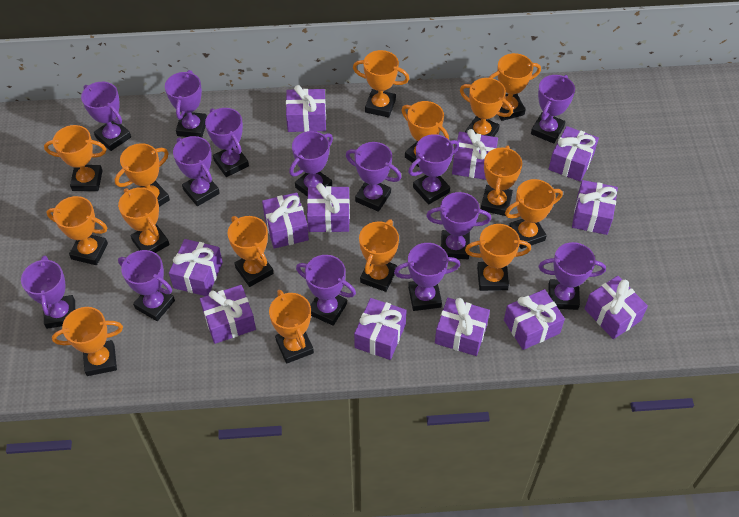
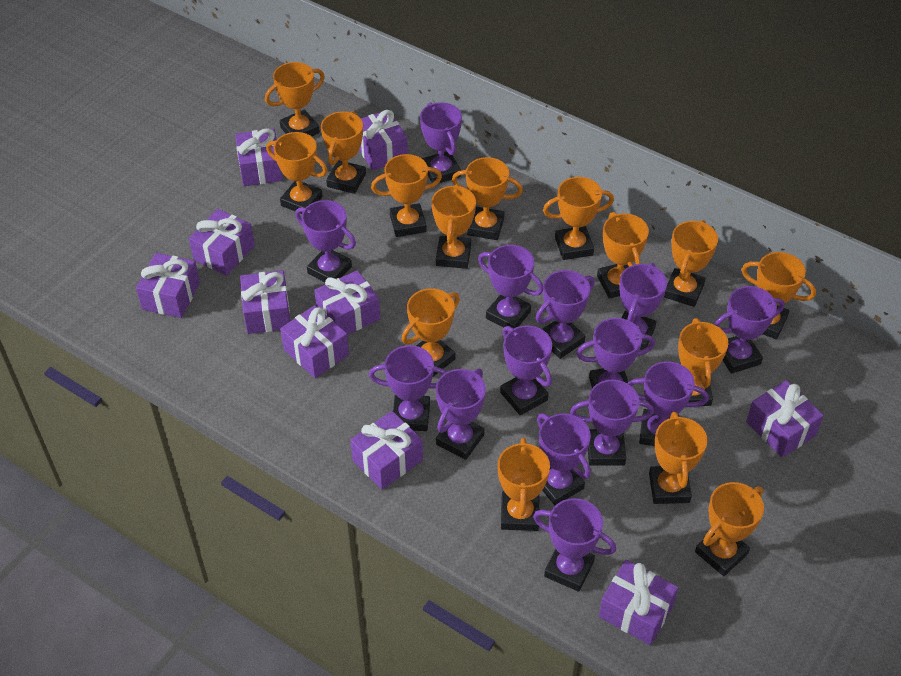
purple gift: 12 -> 10

